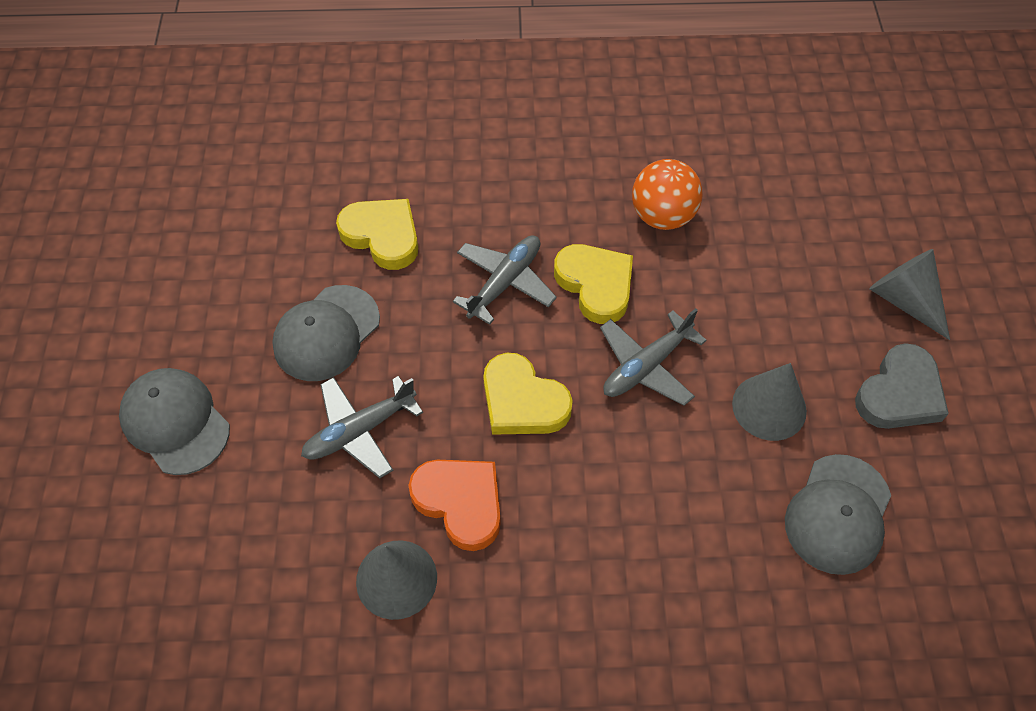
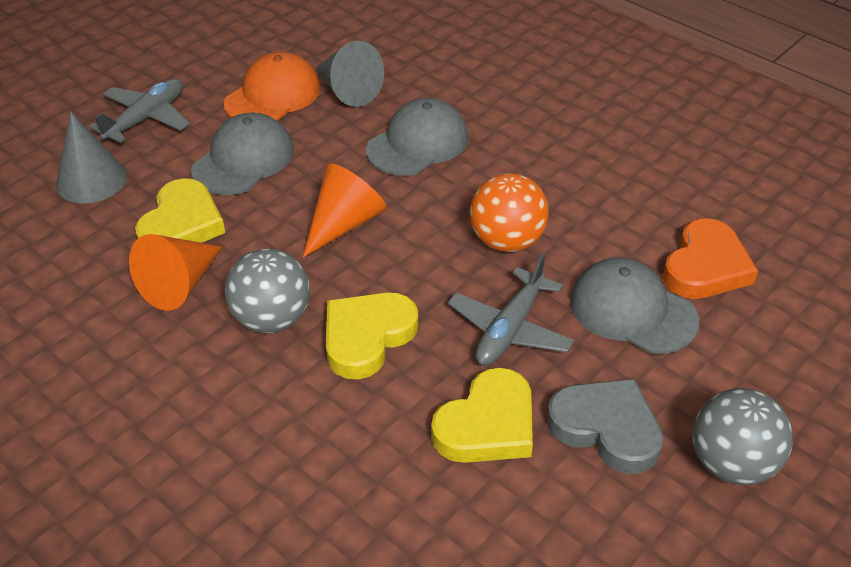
grey ball: 0 -> 2
grey cone: 3 -> 2
grey plane: 3 -> 2
orange cap: 0 -> 1
orange cone: 0 -> 2

